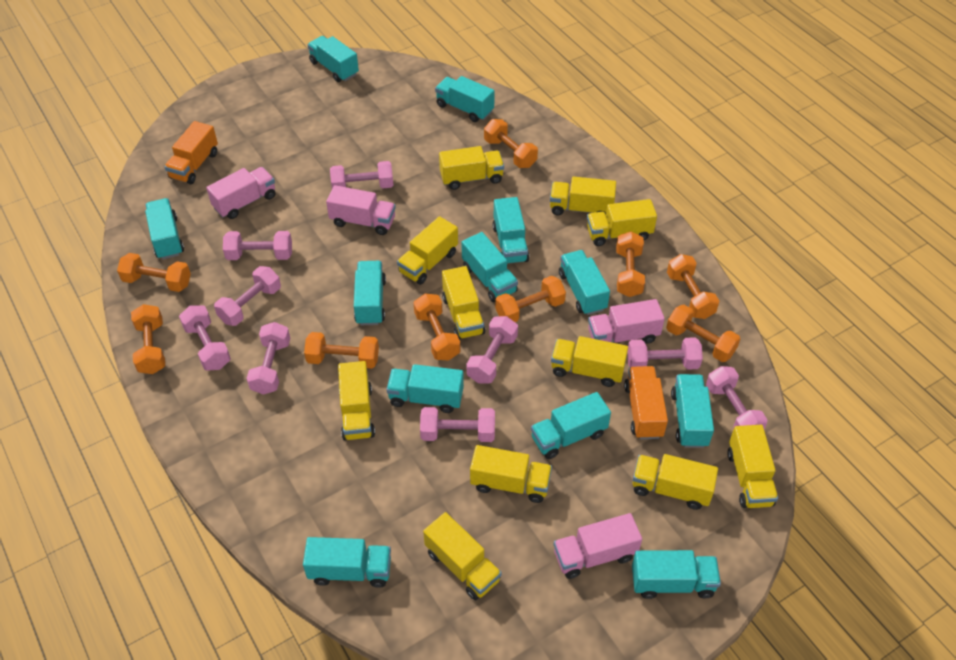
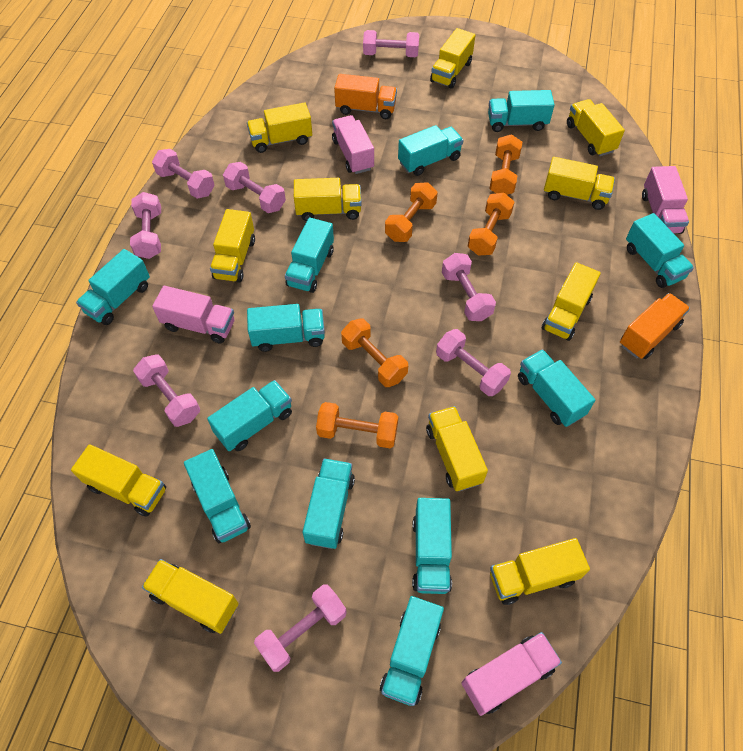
orange dumbbell: 9 -> 5
pink dumbbell: 9 -> 8

